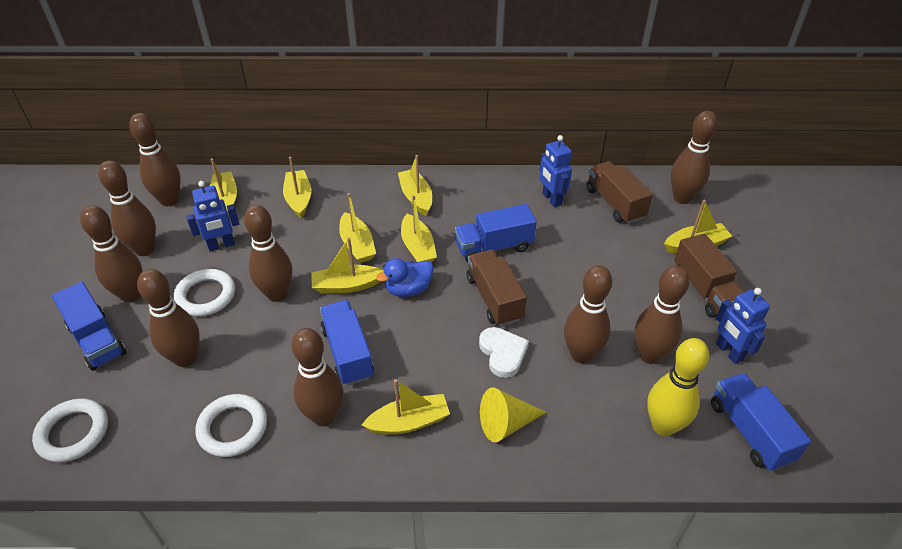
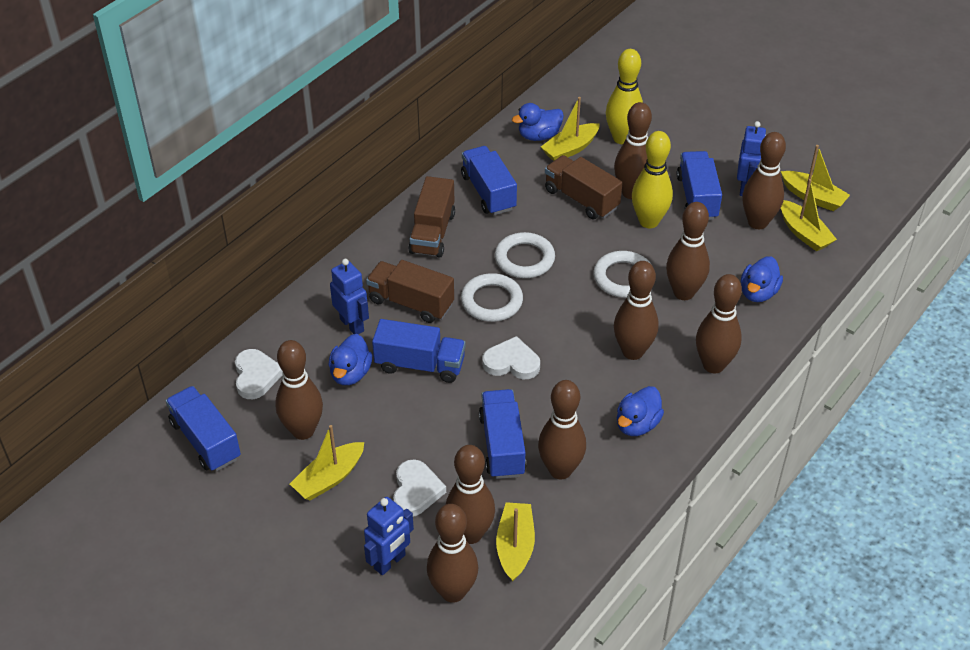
blue duck: 1 -> 4
blue truck: 4 -> 5
white heart: 1 -> 3
yellow boat: 8 -> 5
yellow bowling pin: 1 -> 2
yellow cone: 1 -> 0

